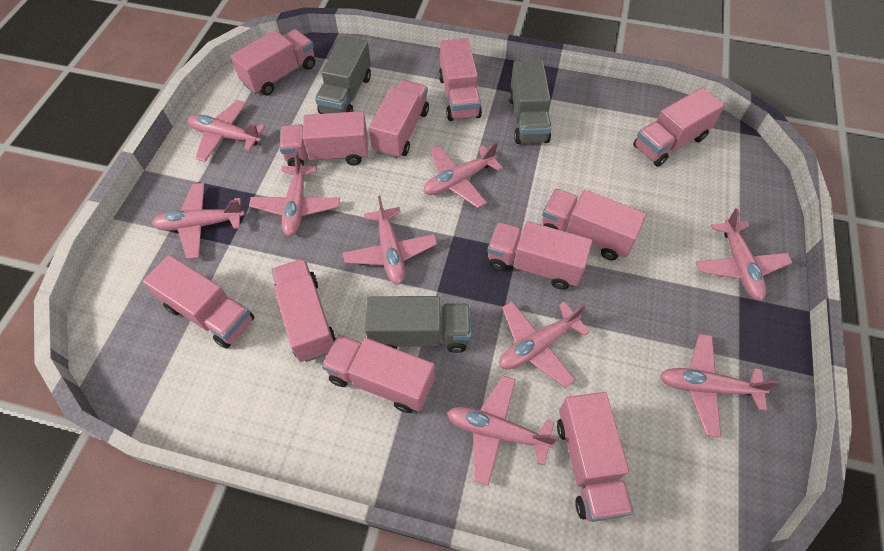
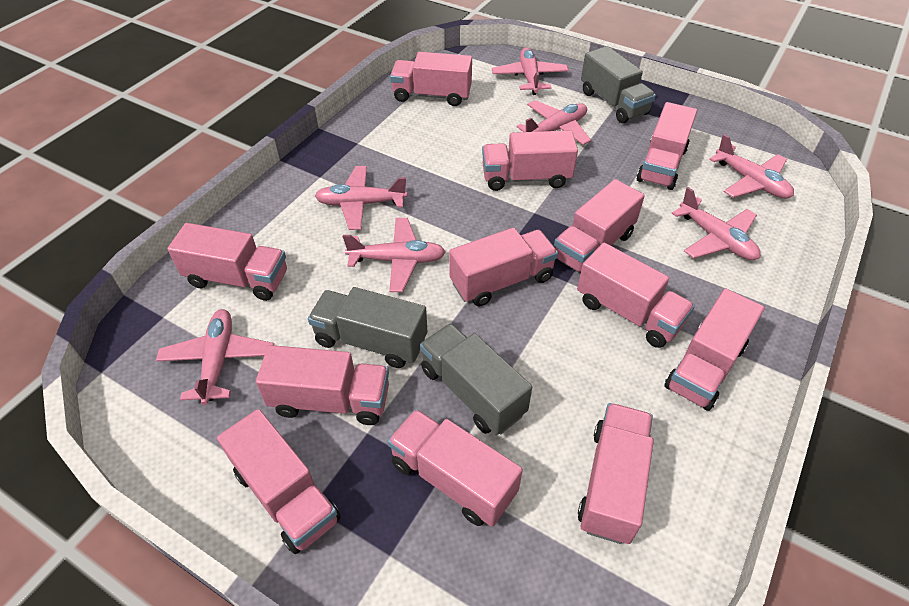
pink plane: 9 -> 7
pink truck: 11 -> 12

